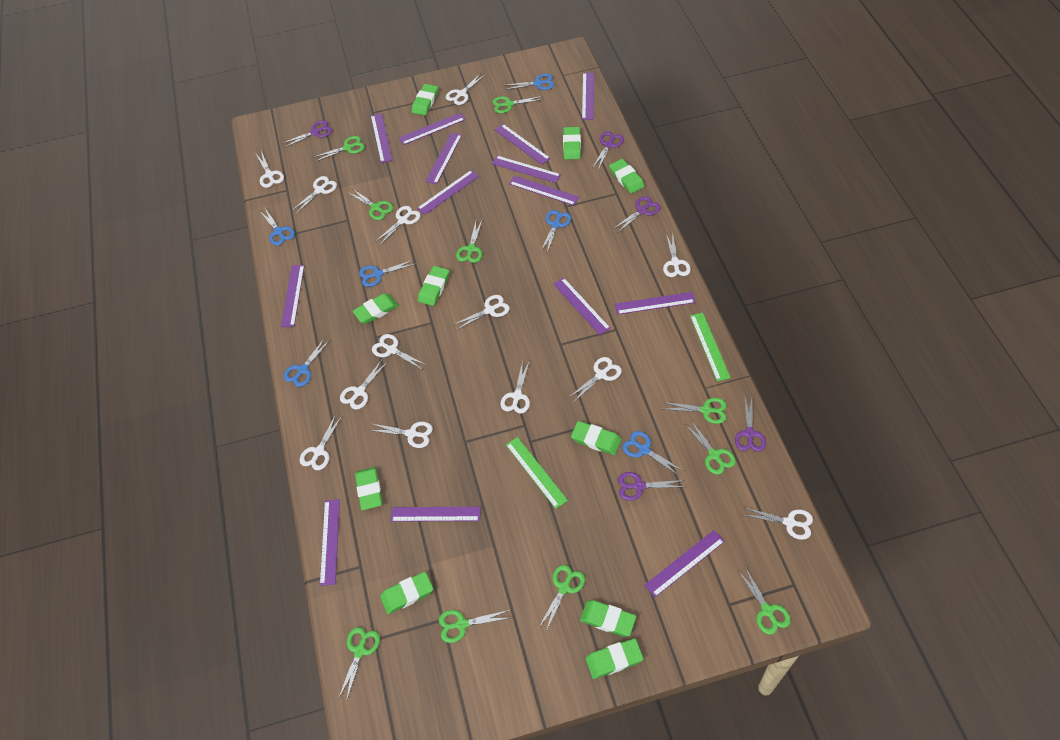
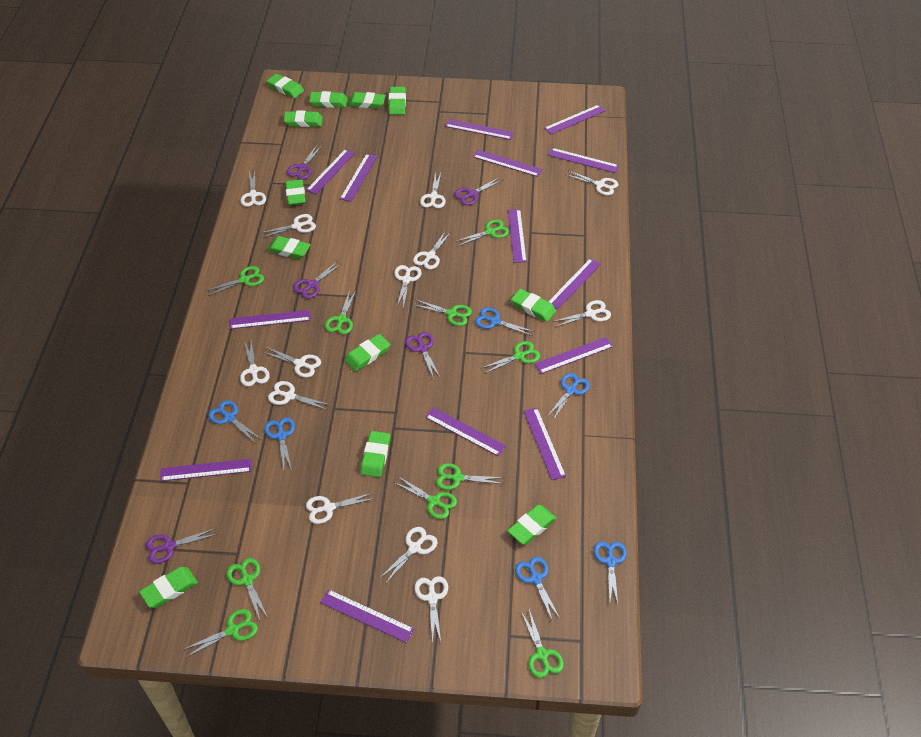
green eraser: 10 -> 12
green ruler: 2 -> 0

